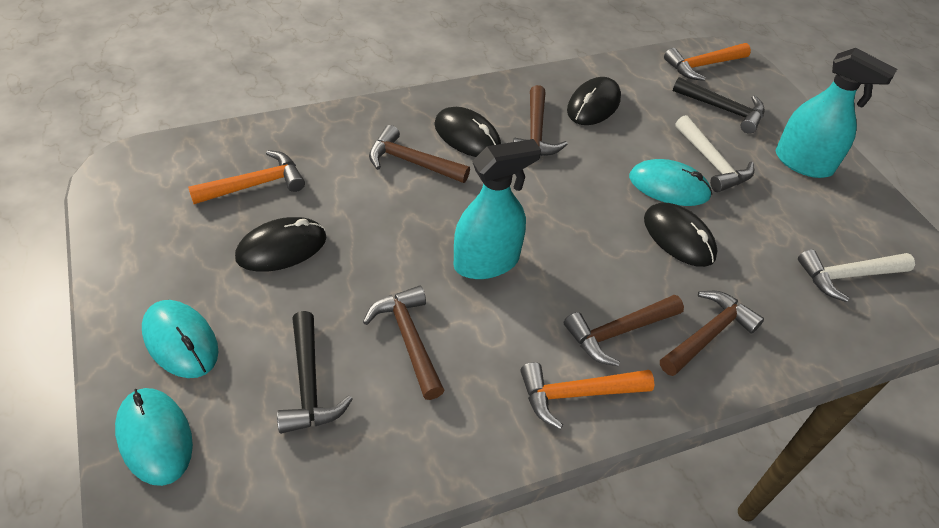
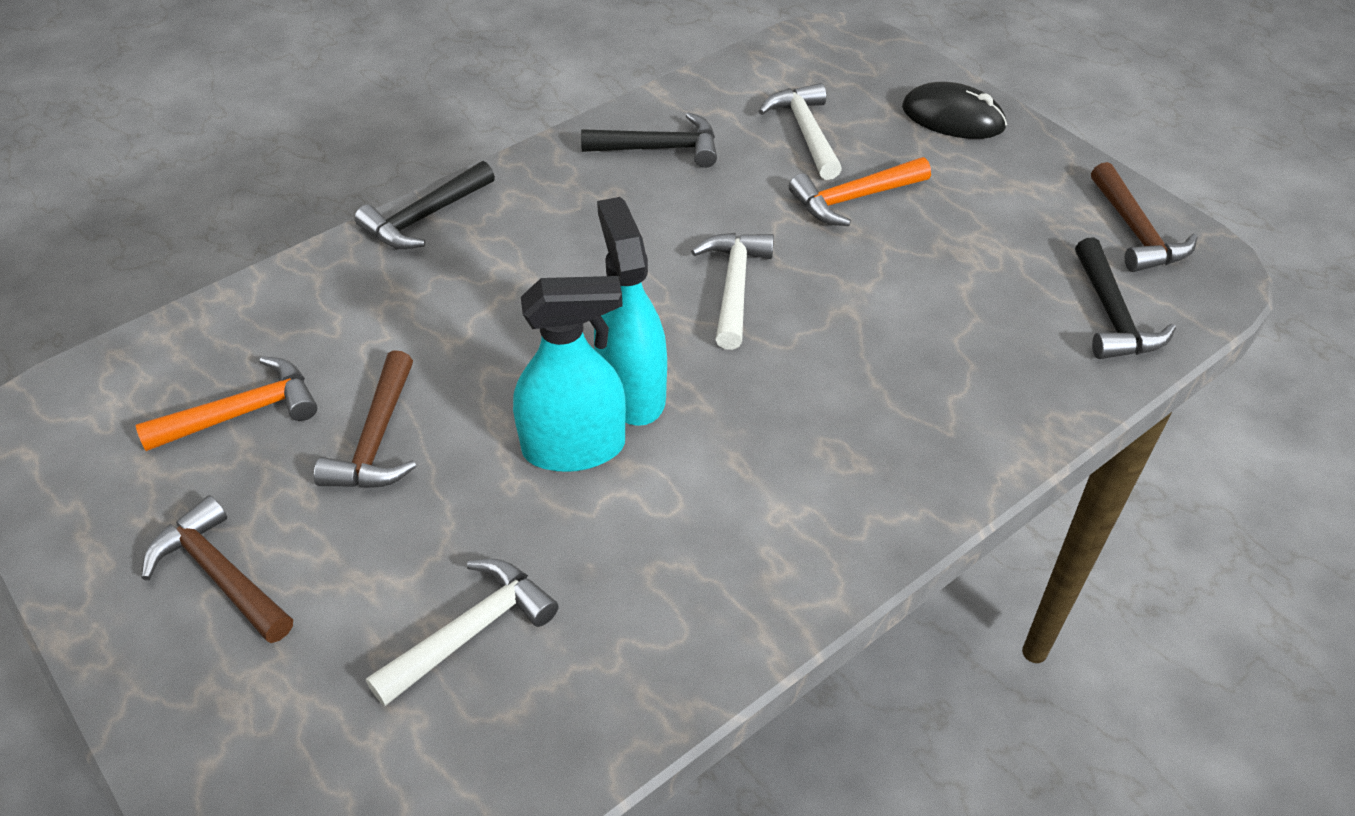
black hammer: 2 -> 3
black mouse: 4 -> 1
brown hammer: 5 -> 3
orange hammer: 3 -> 2
turquoise mouse: 3 -> 0
white hammer: 2 -> 3

